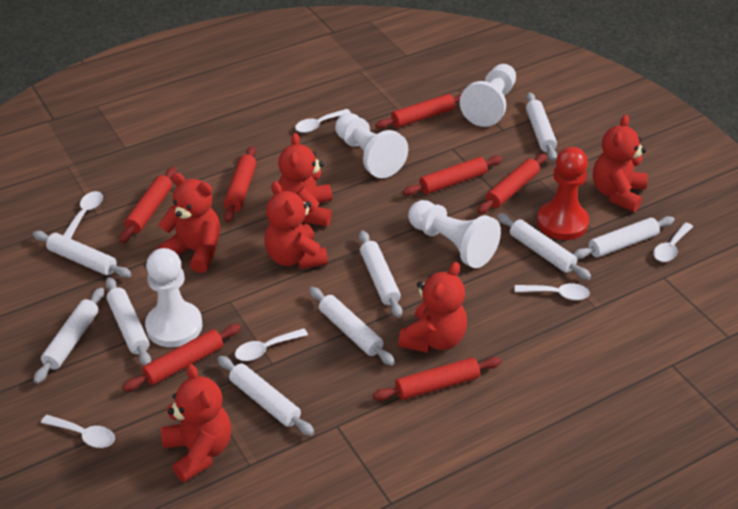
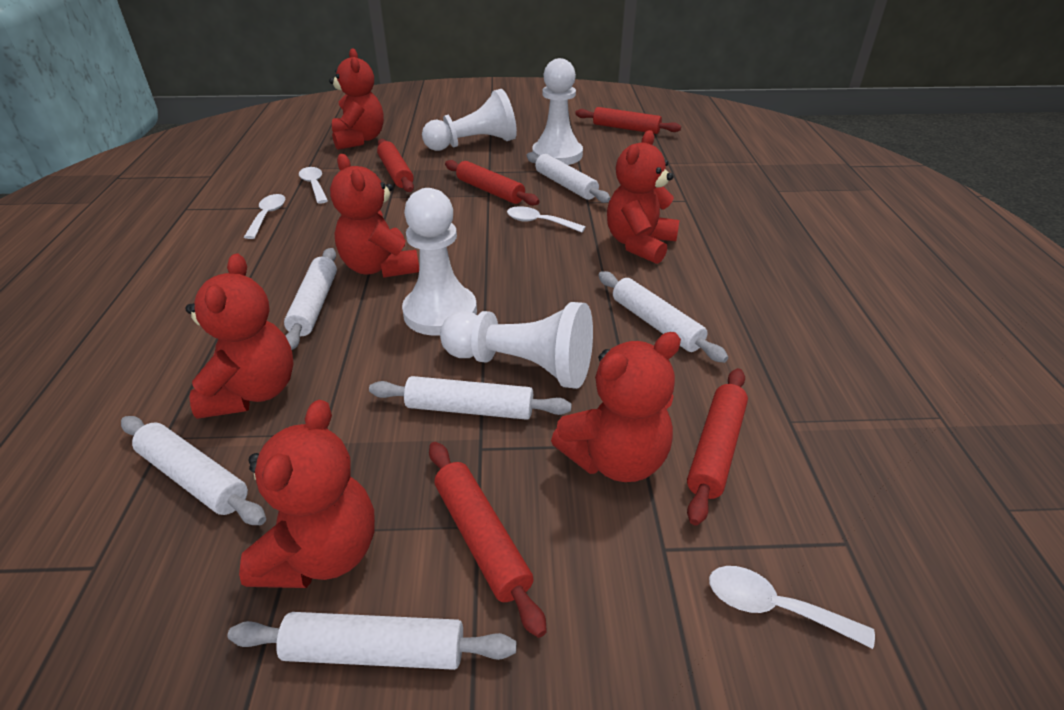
red pawn: 1 -> 0
red rolling pin: 7 -> 5
white rolling pin: 9 -> 6
white spoon: 6 -> 4

